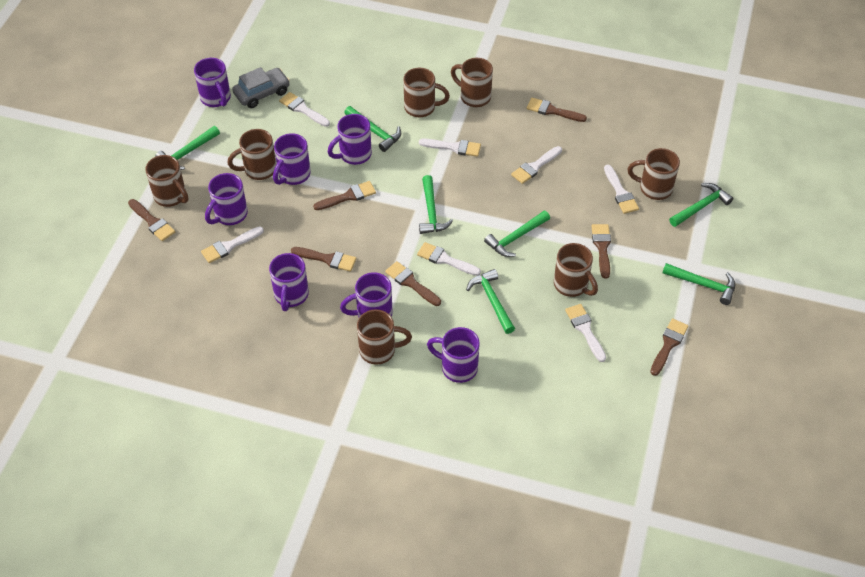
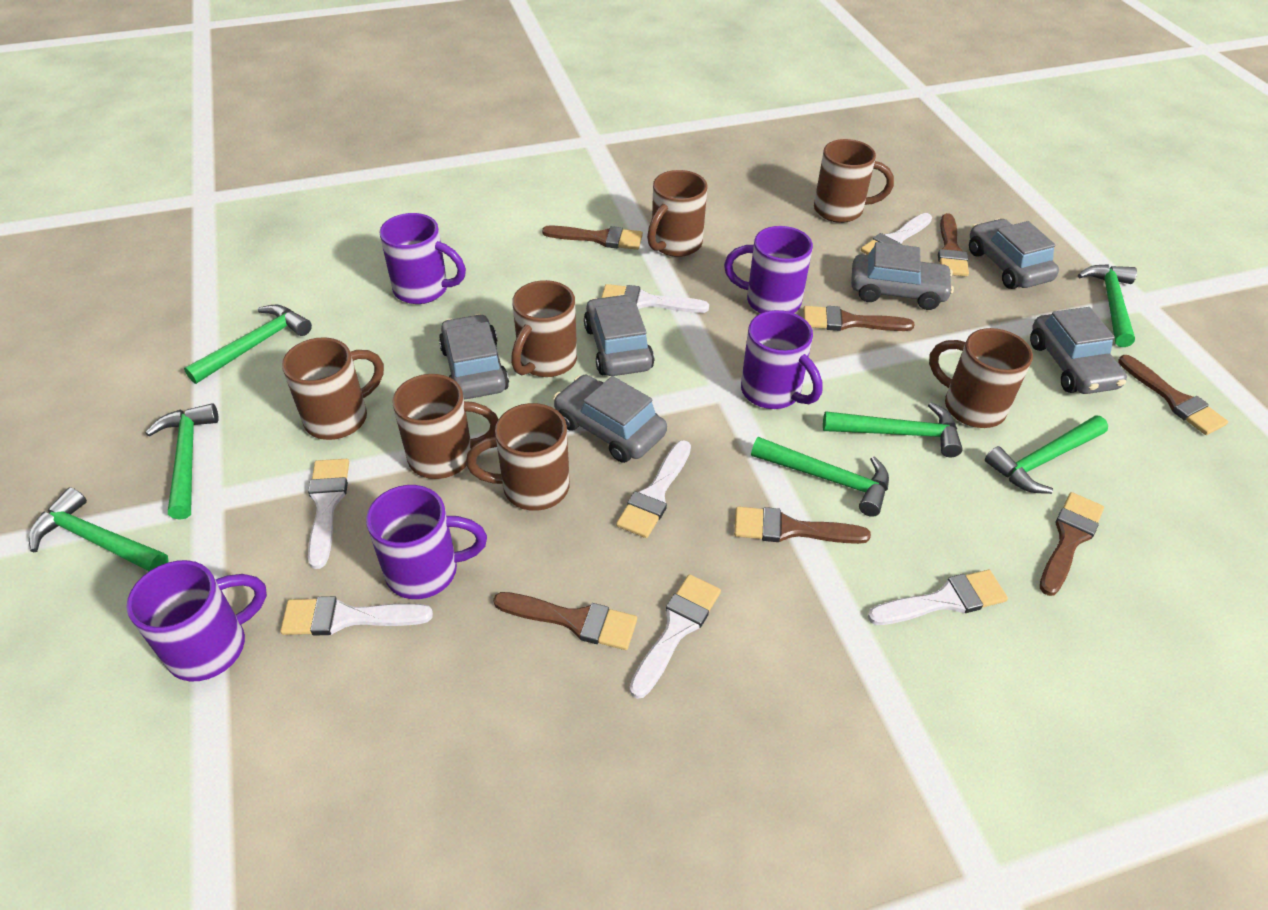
grey car: 1 -> 6
purple mug: 7 -> 5

